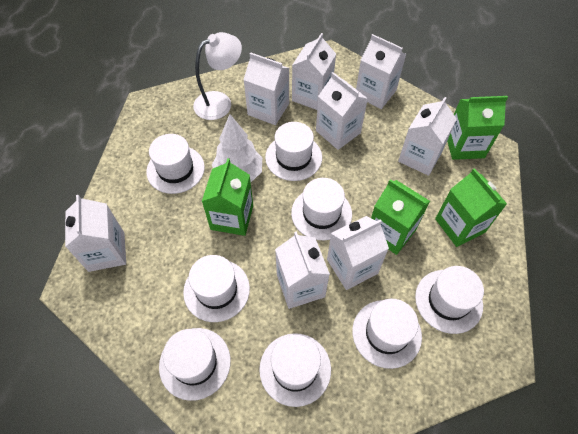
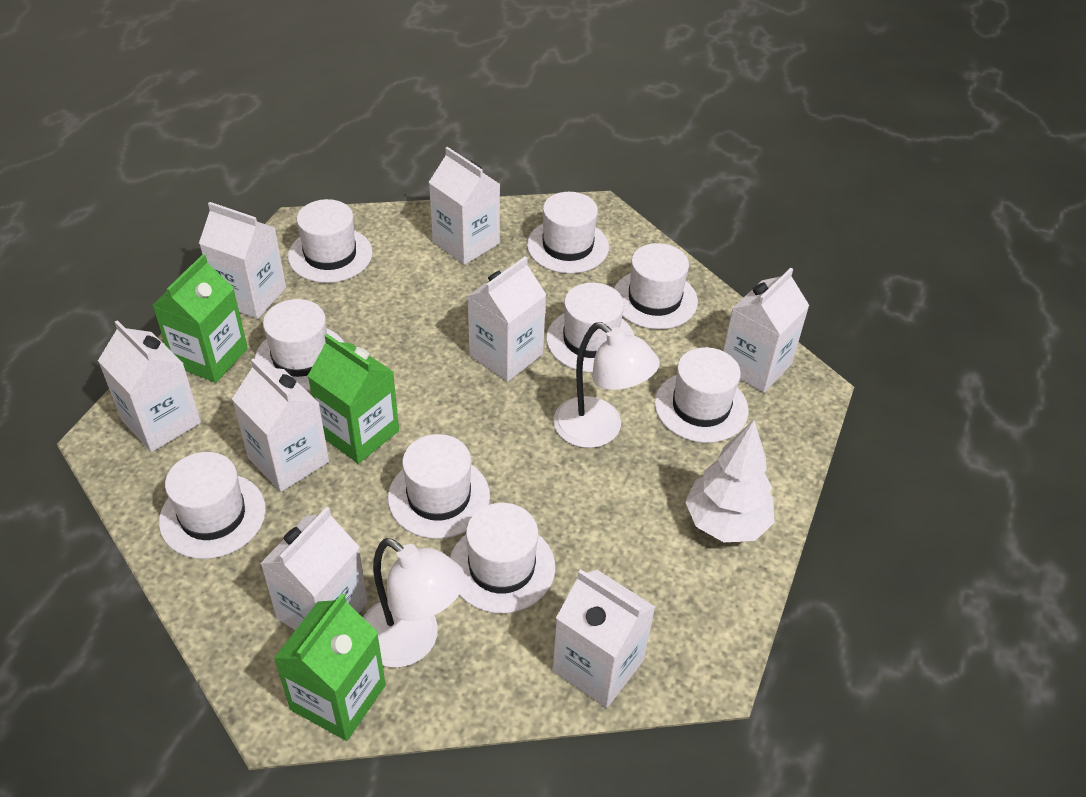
green carton: 4 -> 3
white hat: 8 -> 9
white lamp: 1 -> 2

